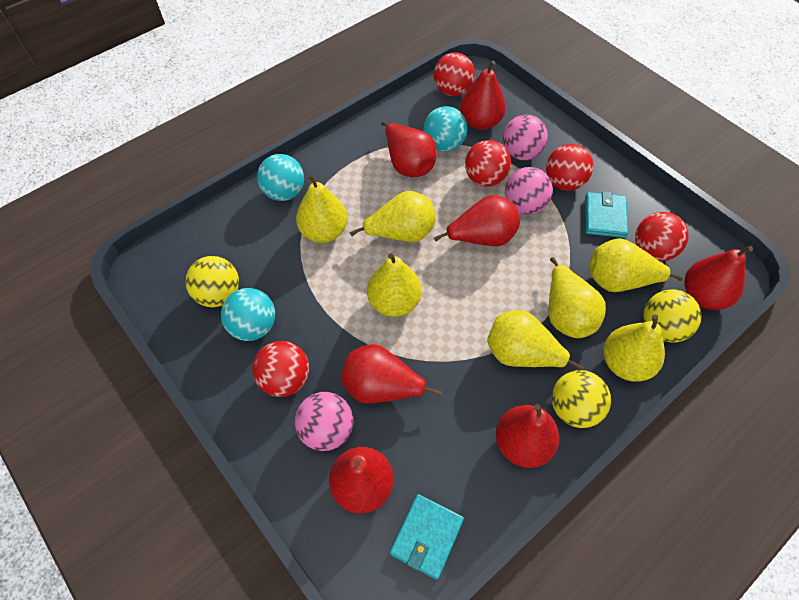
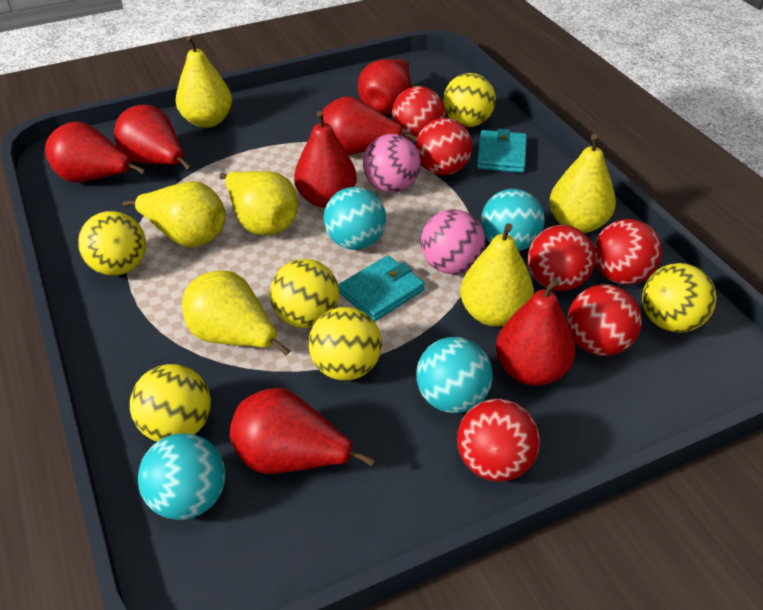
pink ball: 3 -> 2
red ball: 5 -> 6
turquoise ball: 3 -> 4
yellow ball: 3 -> 6
yellow pear: 7 -> 6

